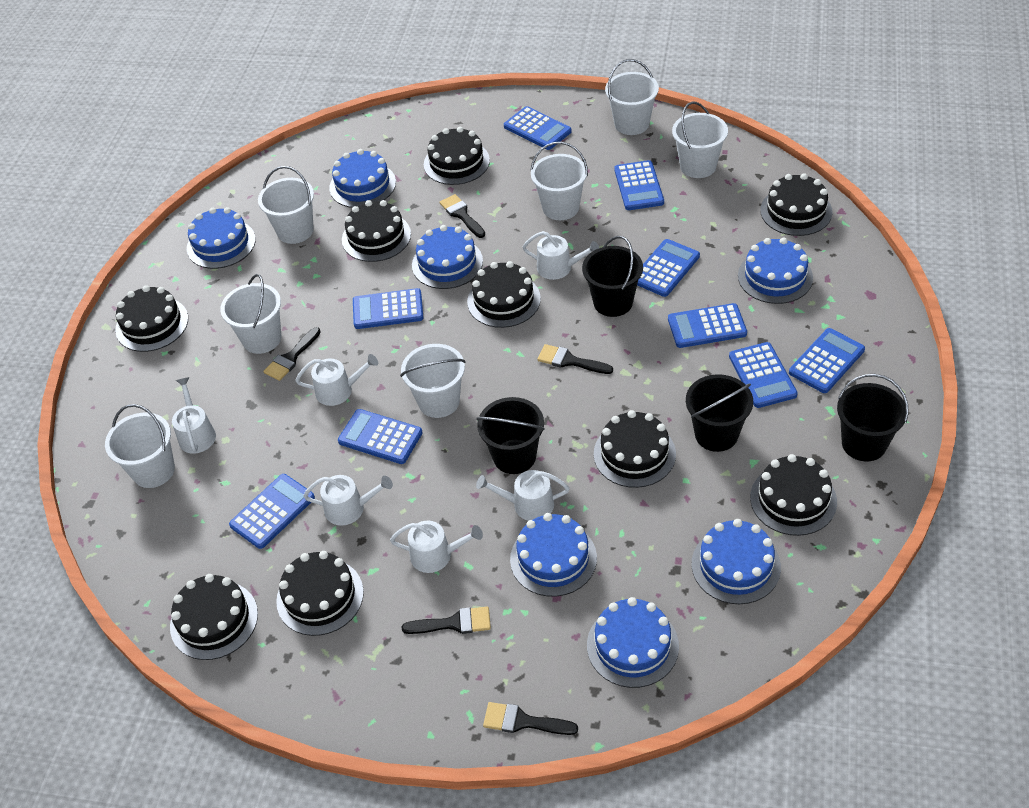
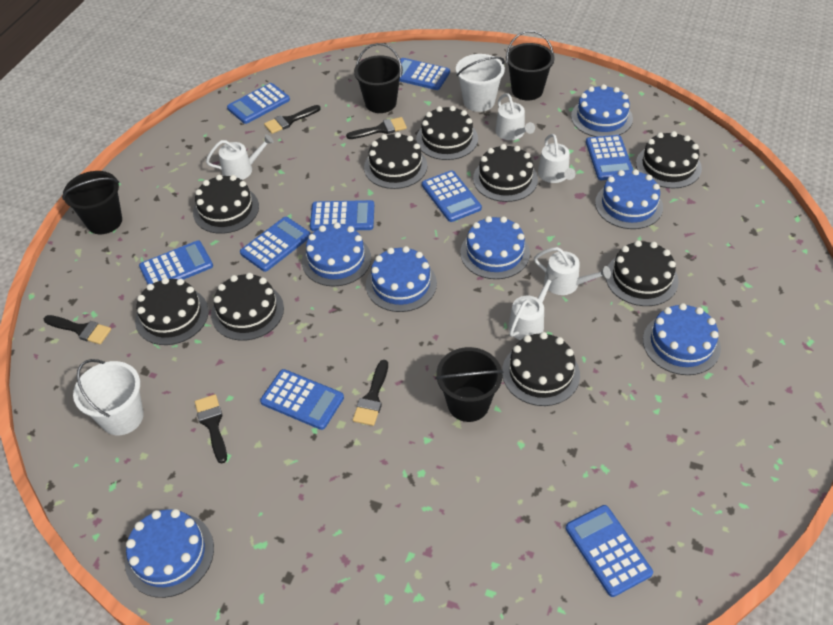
white bucket: 7 -> 2
white watering can: 6 -> 5

